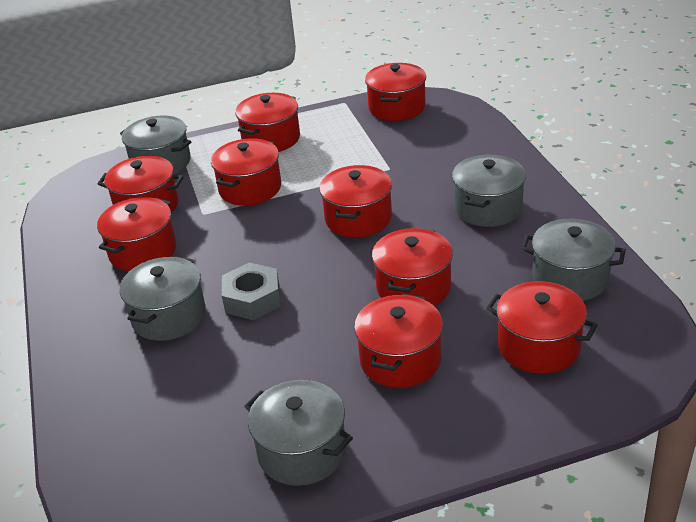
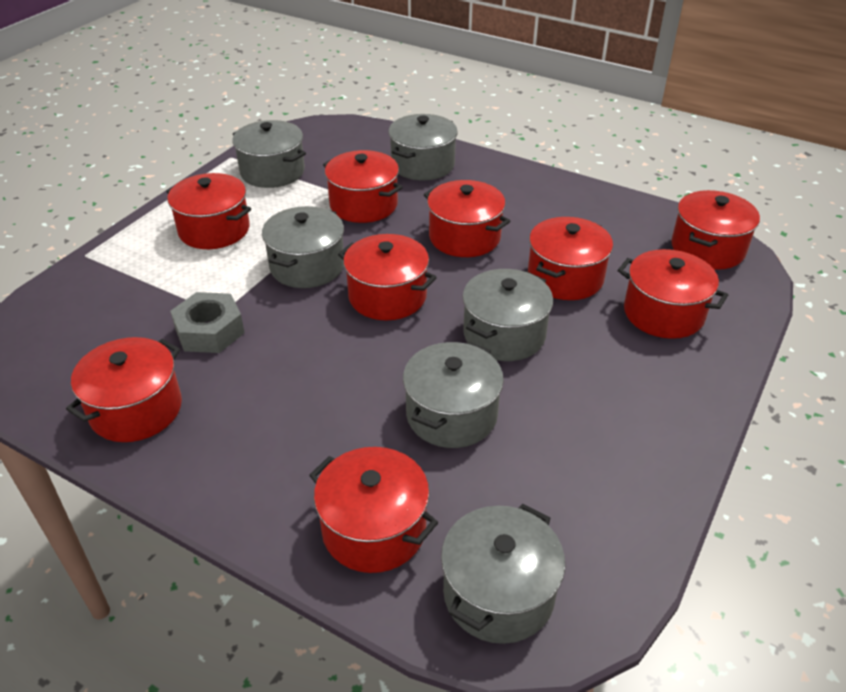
grey pot: 5 -> 6

